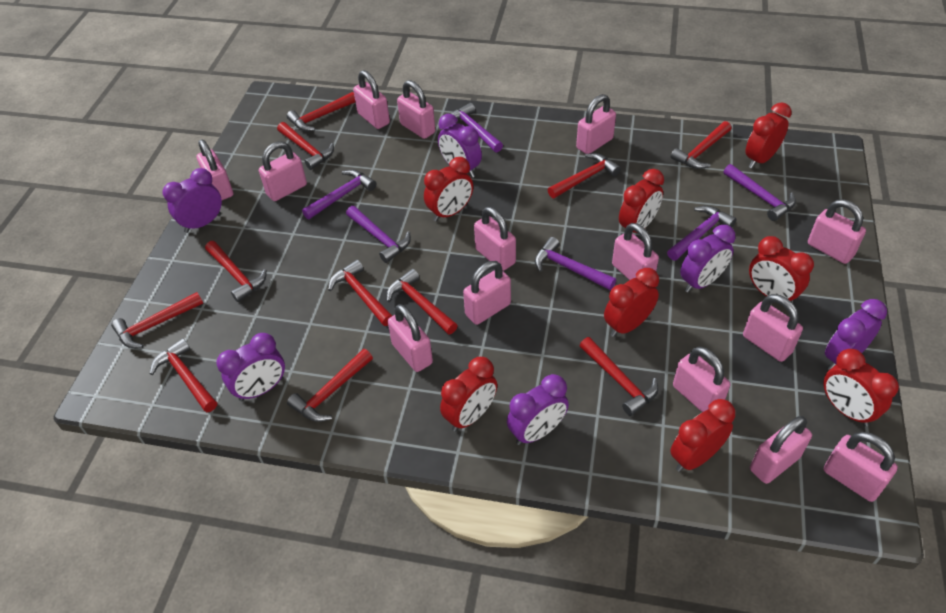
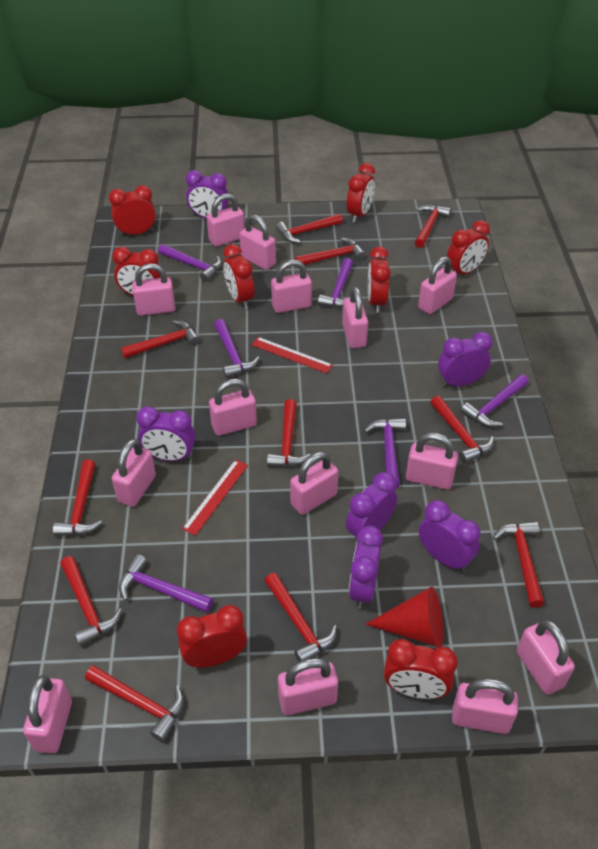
red cone: 0 -> 1
red ruler: 0 -> 2

